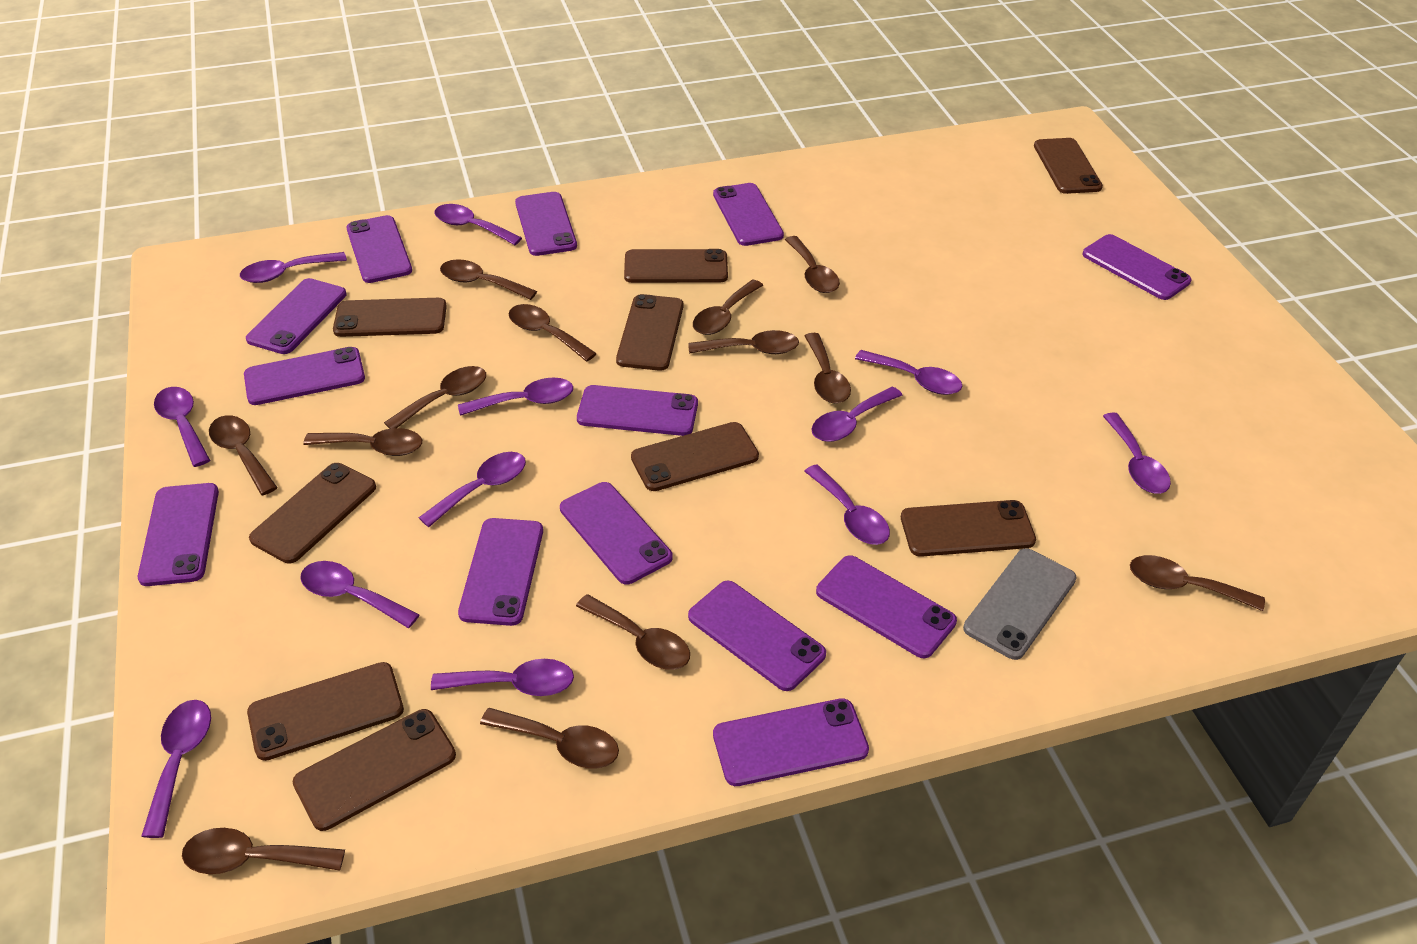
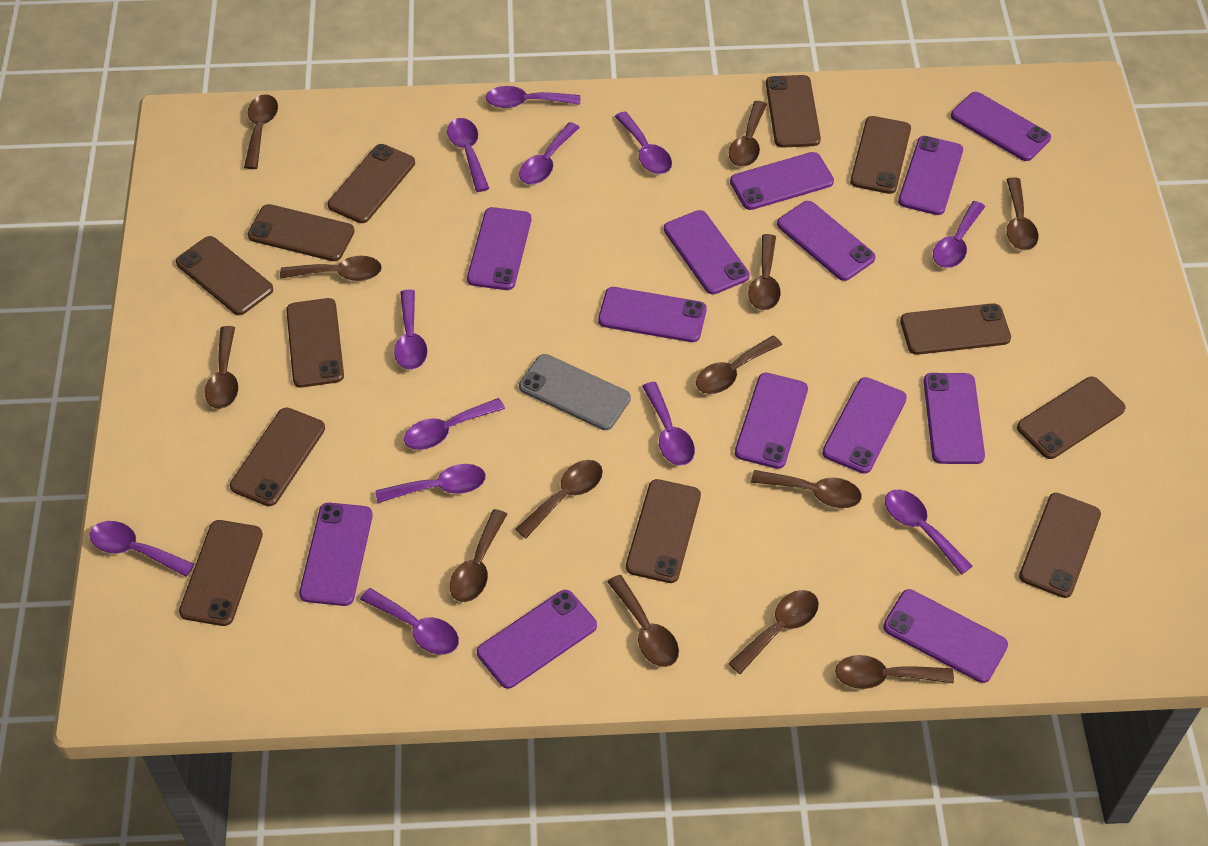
brown phone: 9 -> 12

